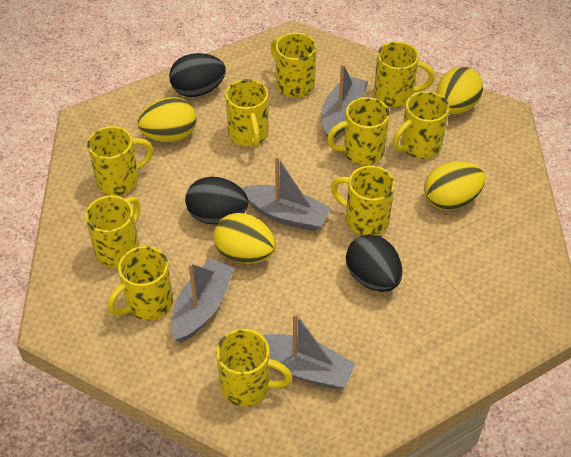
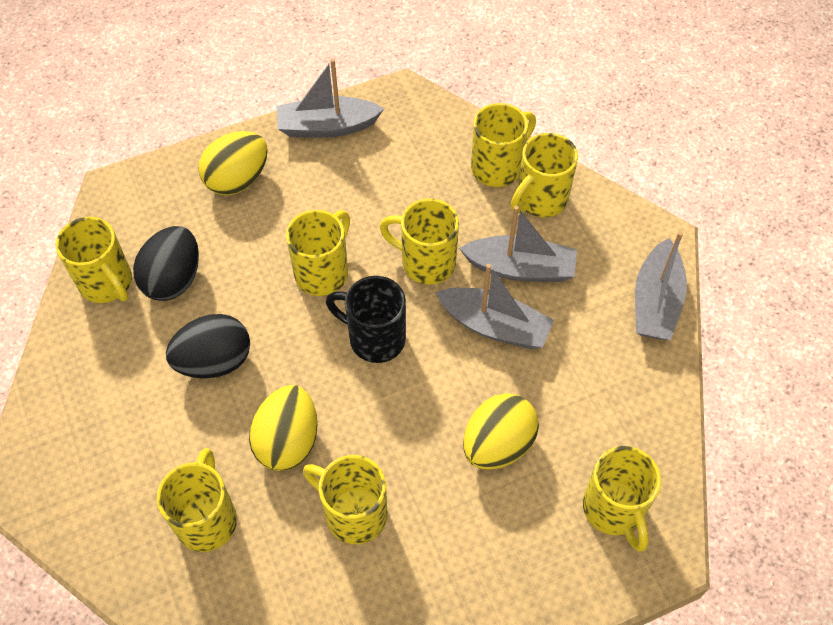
black egg: 3 -> 2
black mug: 0 -> 1
yellow egg: 4 -> 3
yellow mug: 10 -> 8

